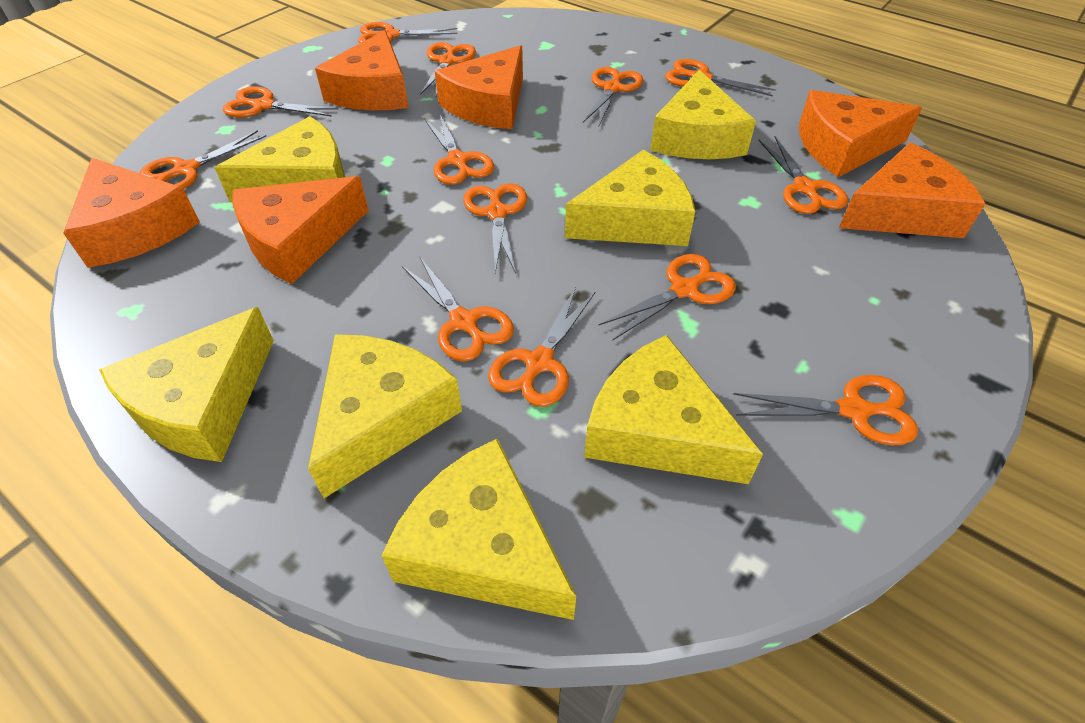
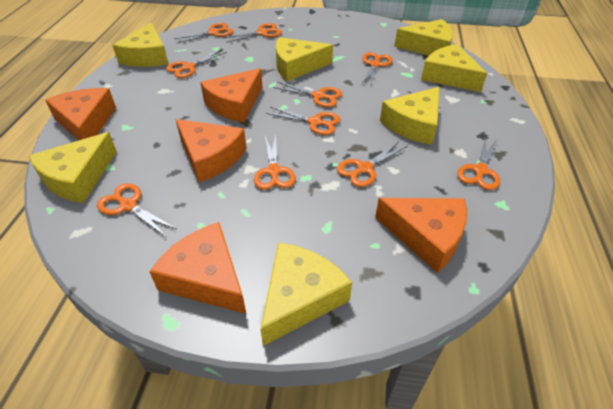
orange cheese: 6 -> 5
orange scissors: 13 -> 10

